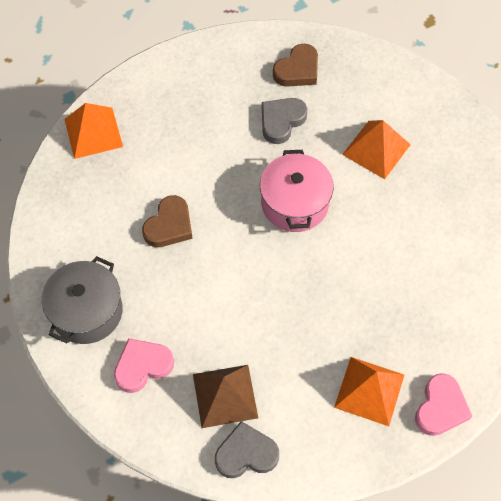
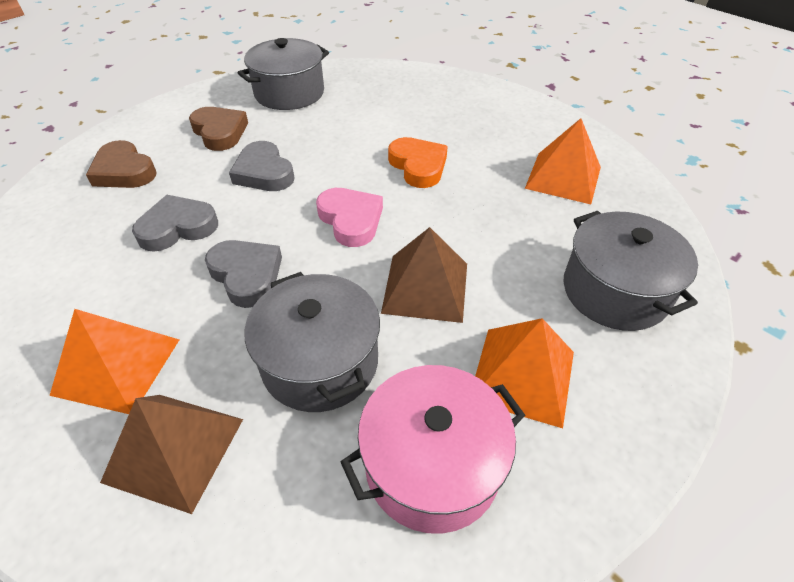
brown pyramid: 1 -> 2
grey heart: 2 -> 3
grey pot: 1 -> 3
orange heart: 0 -> 1
pink heart: 2 -> 1

